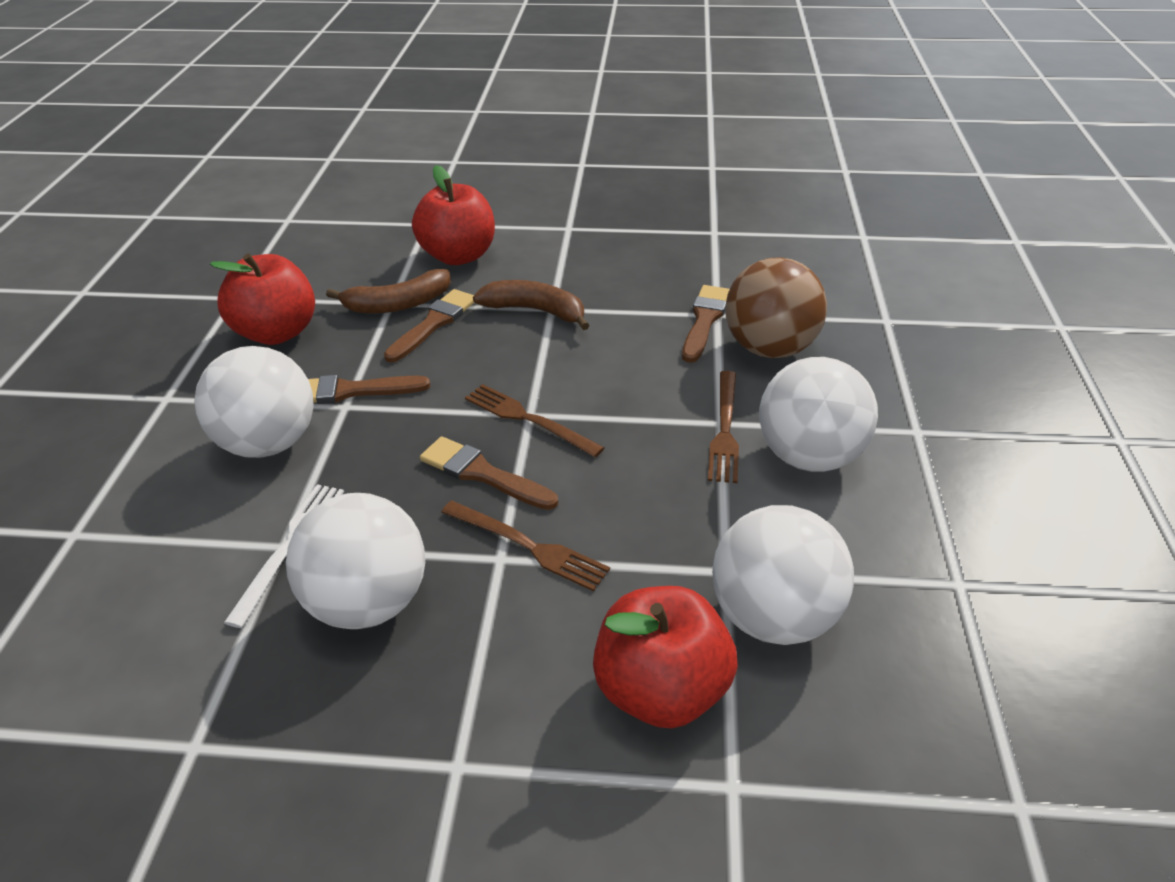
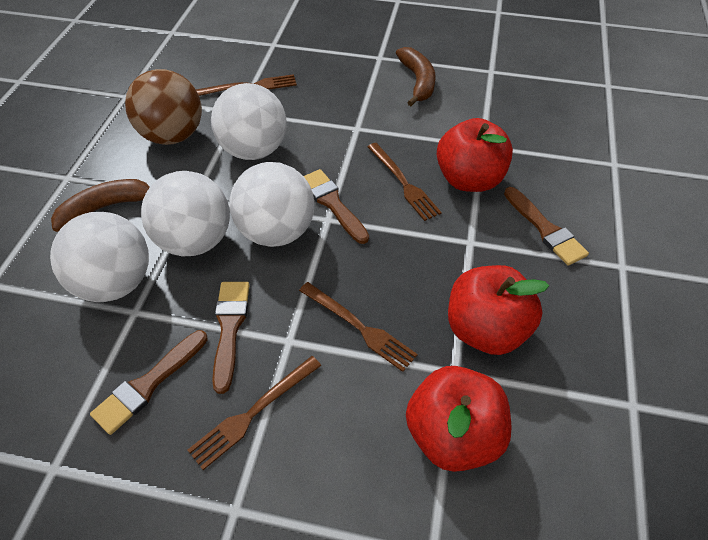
brown fork: 3 -> 4
white fork: 1 -> 0

